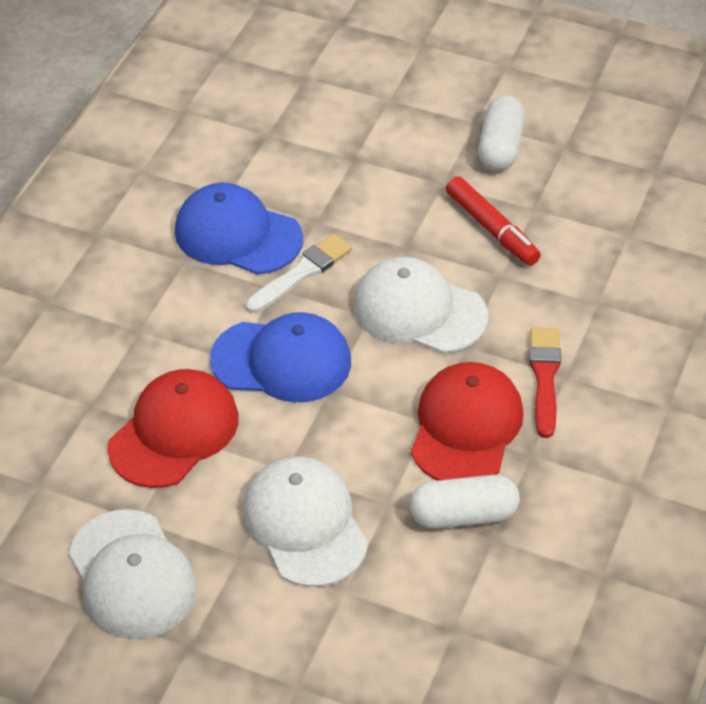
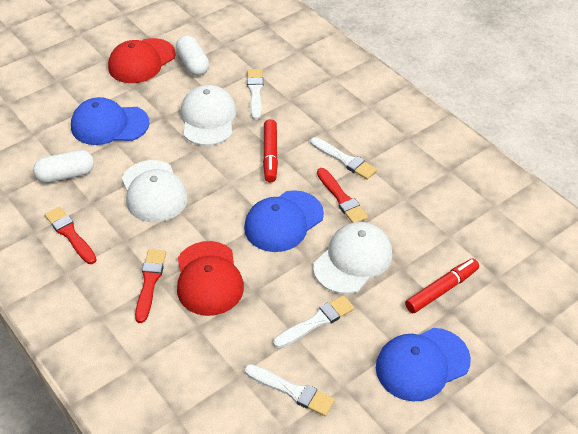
blue cap: 2 -> 3
red brush: 1 -> 3
red marker: 1 -> 2
white brush: 1 -> 4

